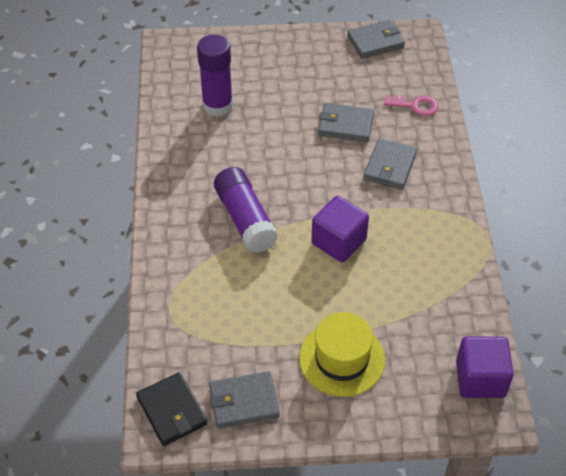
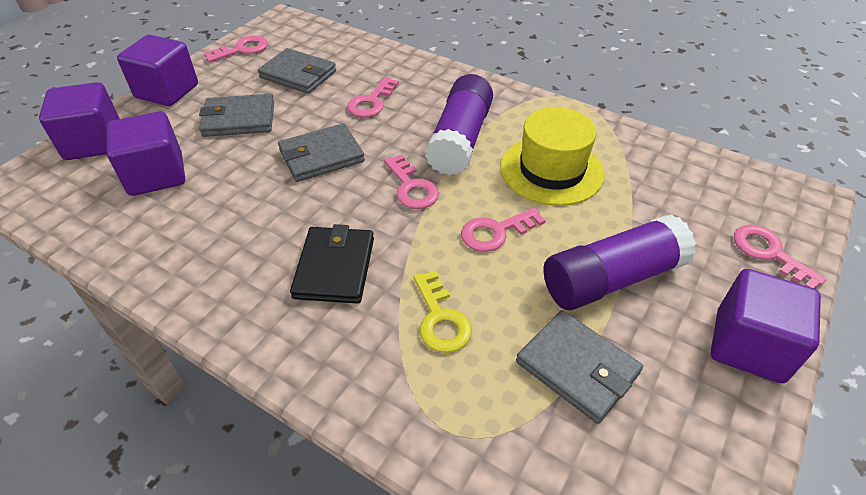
pink key: 1 -> 5
purple cube: 2 -> 4
yellow key: 0 -> 1

